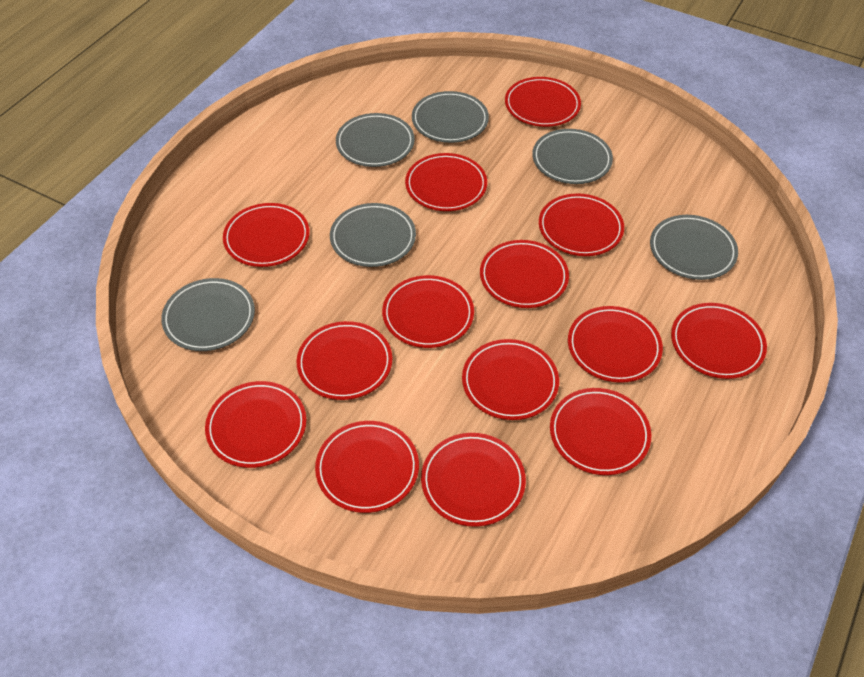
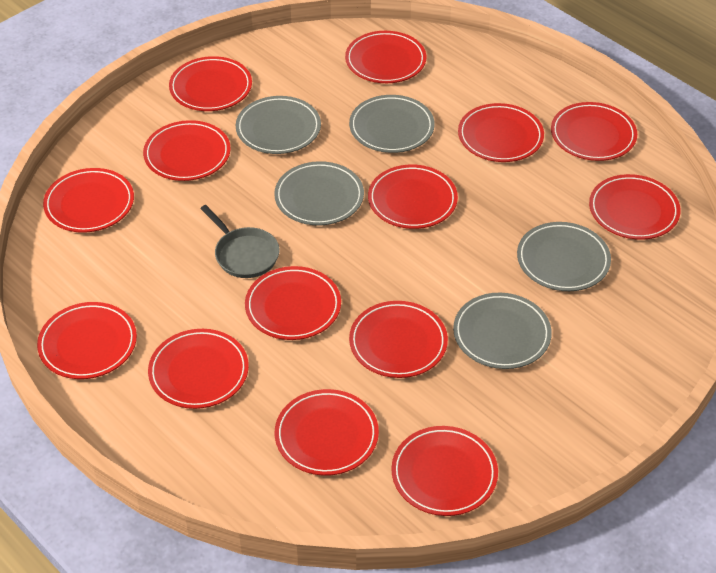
grey pan: 0 -> 1
grey plate: 6 -> 5

